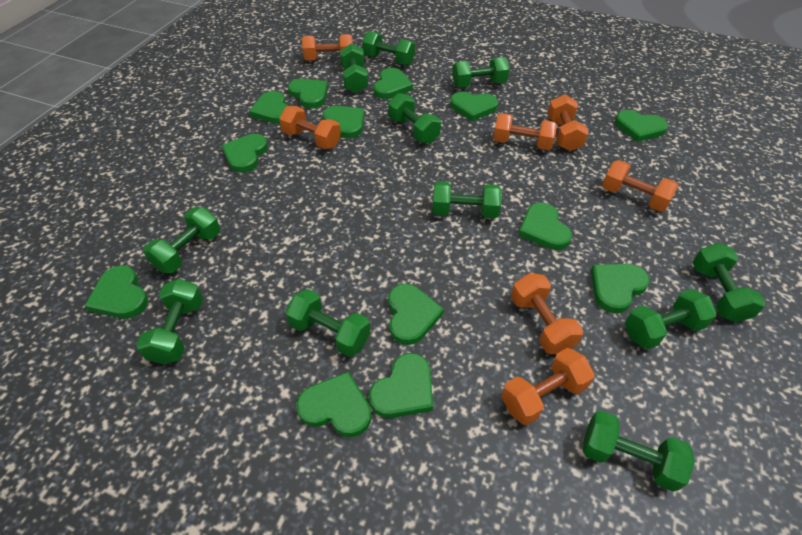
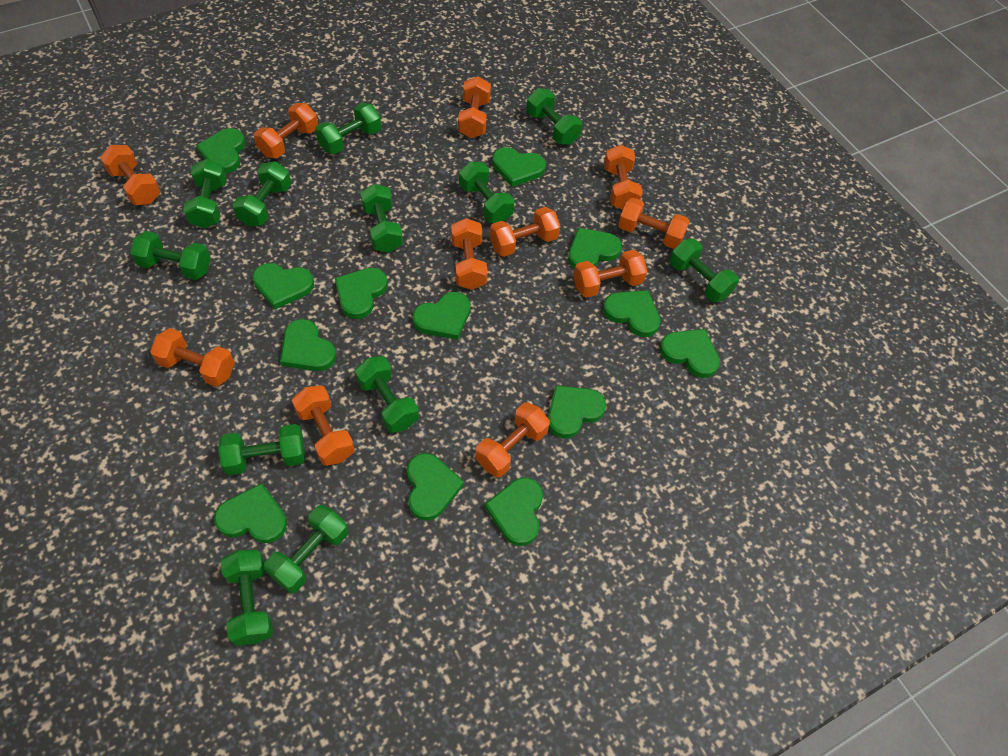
green dumbbell: 11 -> 12
orange dumbbell: 7 -> 11

